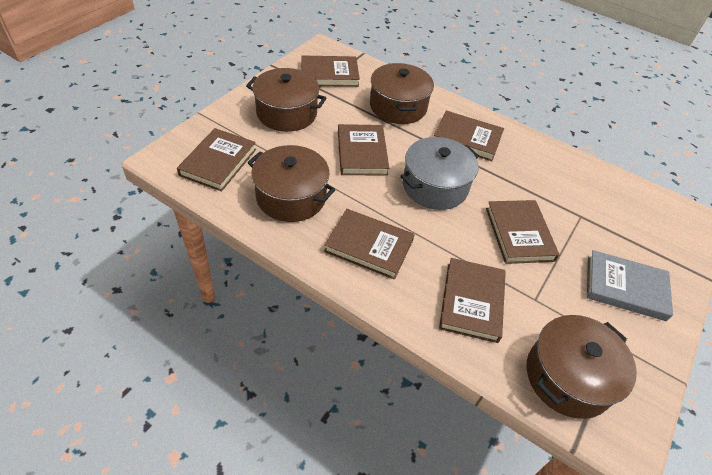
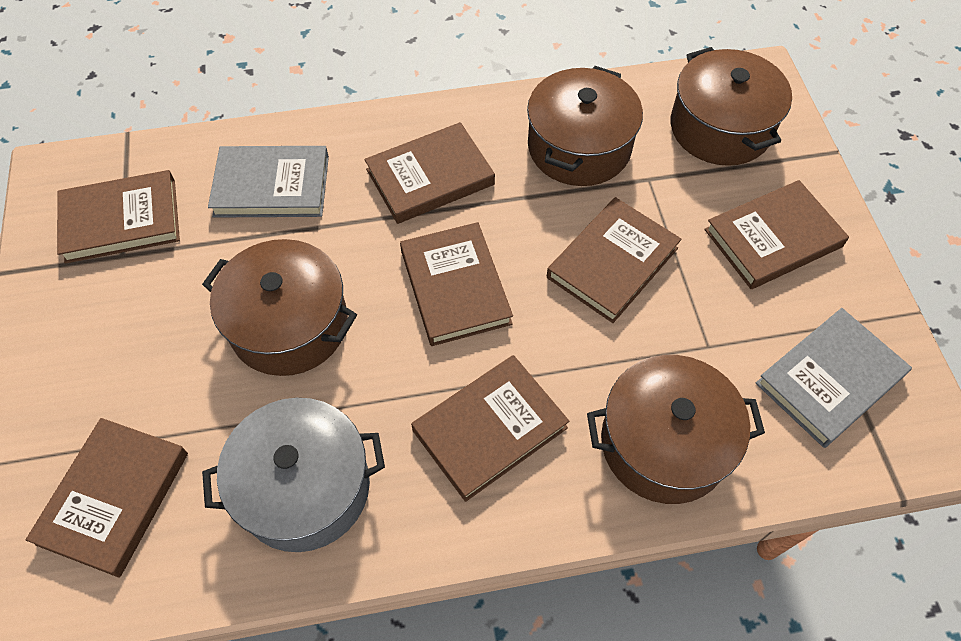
grey book: 1 -> 2

